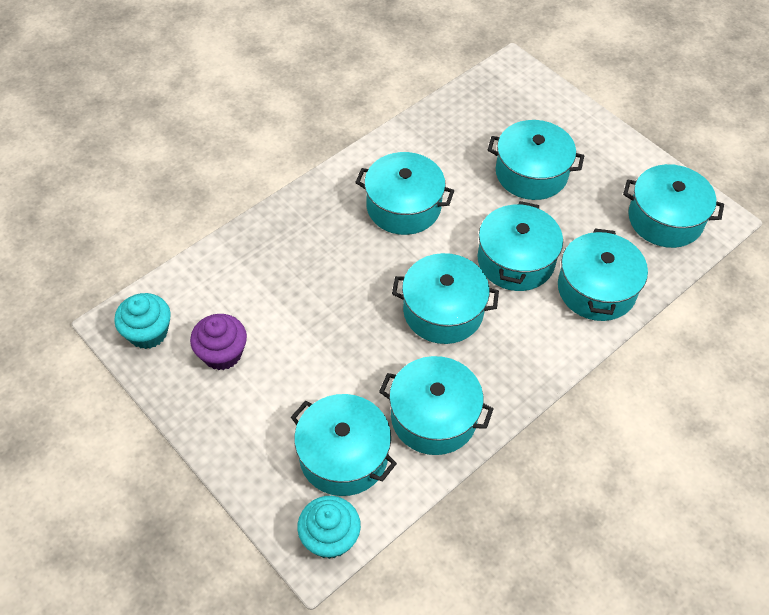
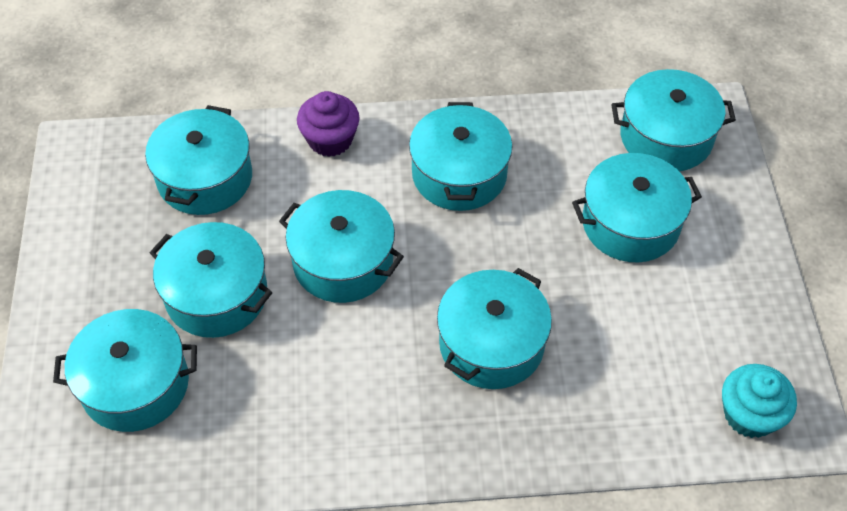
turquoise cupcake: 2 -> 1

